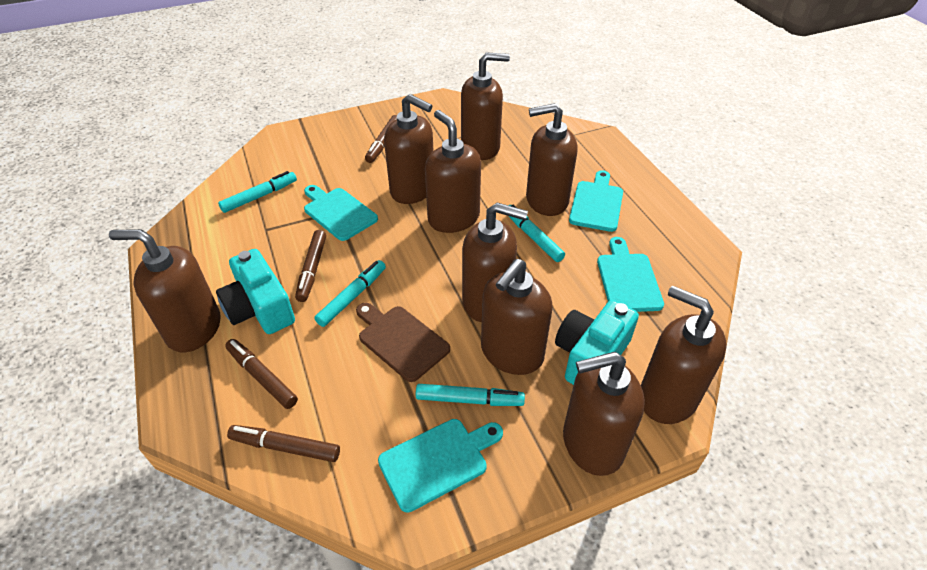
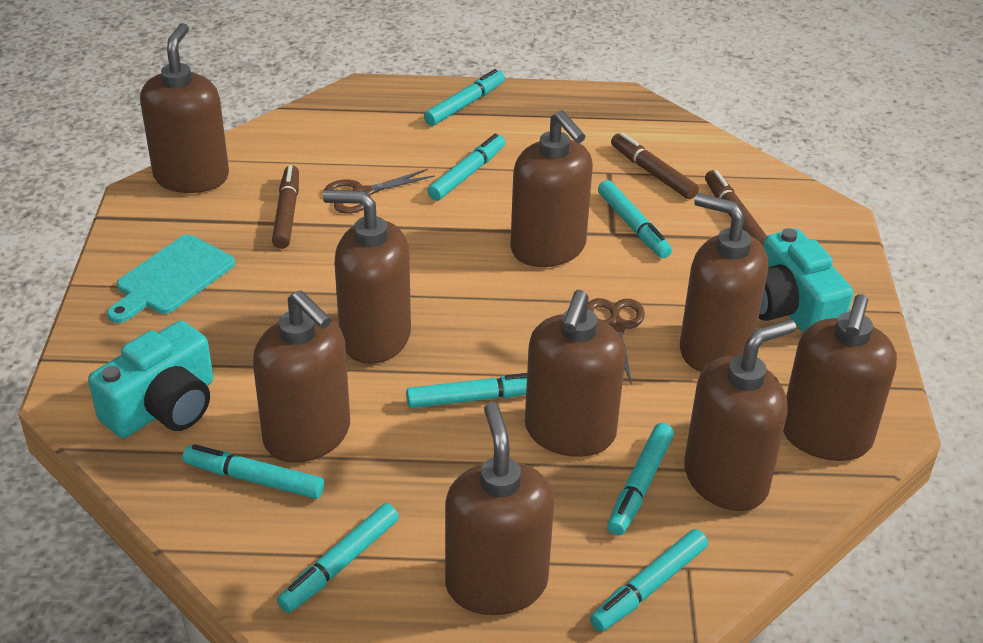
brown cutting board: 1 -> 0
brown marker: 4 -> 3
brown scissors: 0 -> 2
turquoise cutting board: 4 -> 1
turquoise marker: 4 -> 8

